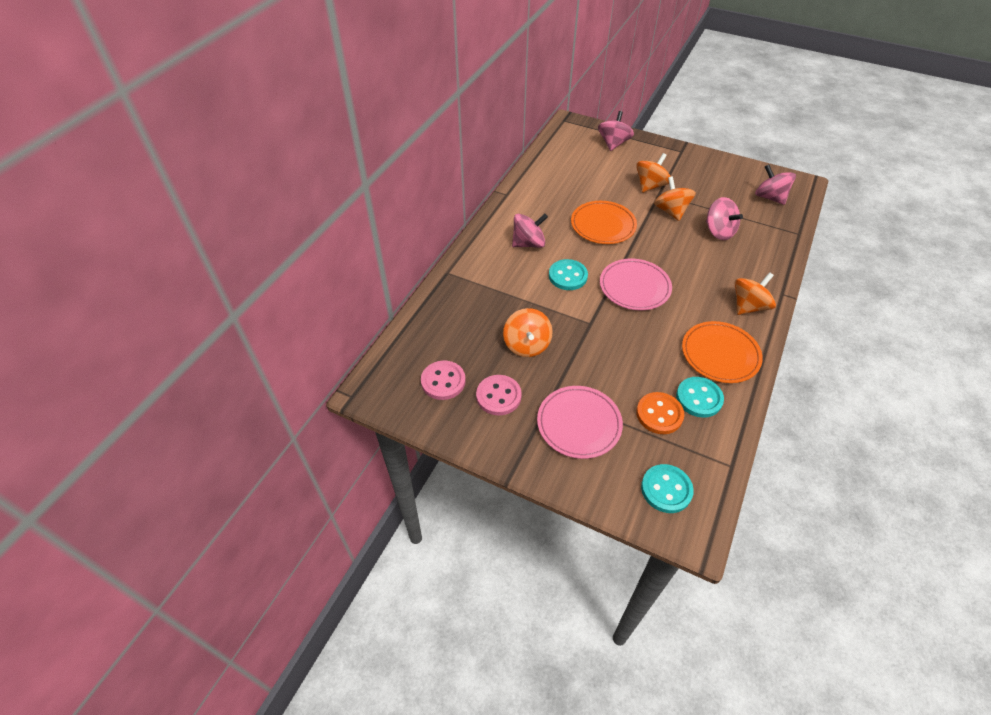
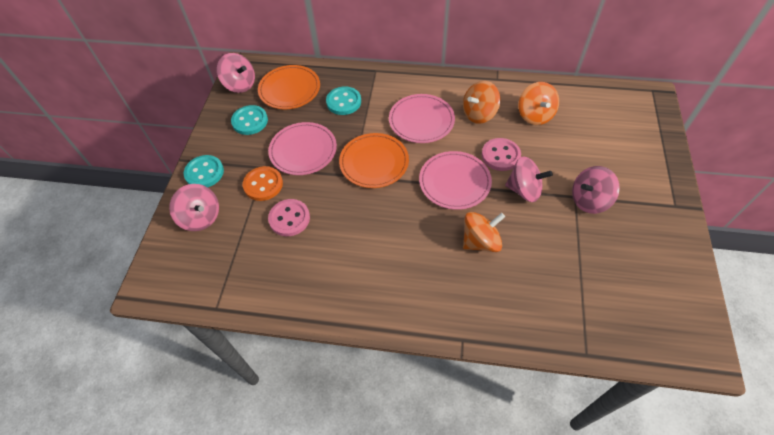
orange spinning top: 4 -> 3
pink plate: 2 -> 3

